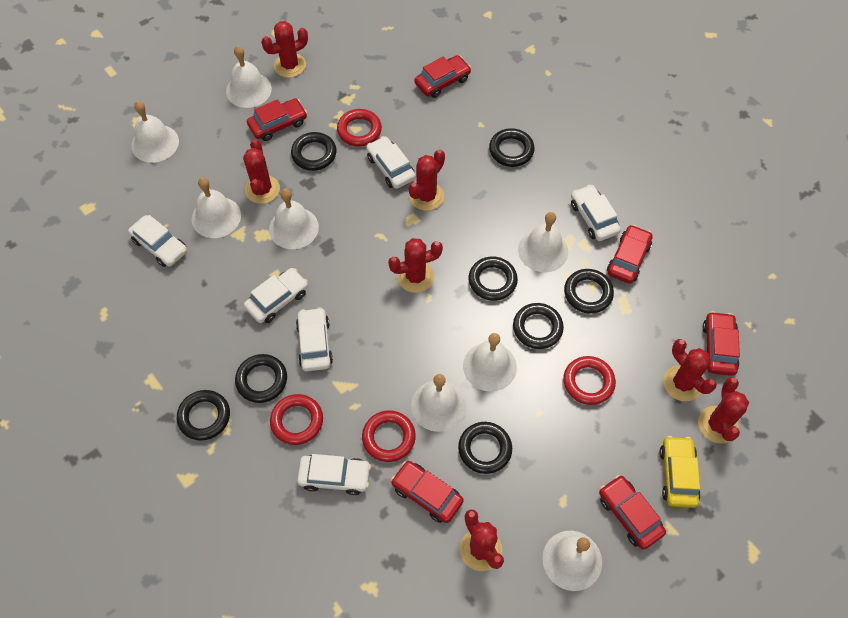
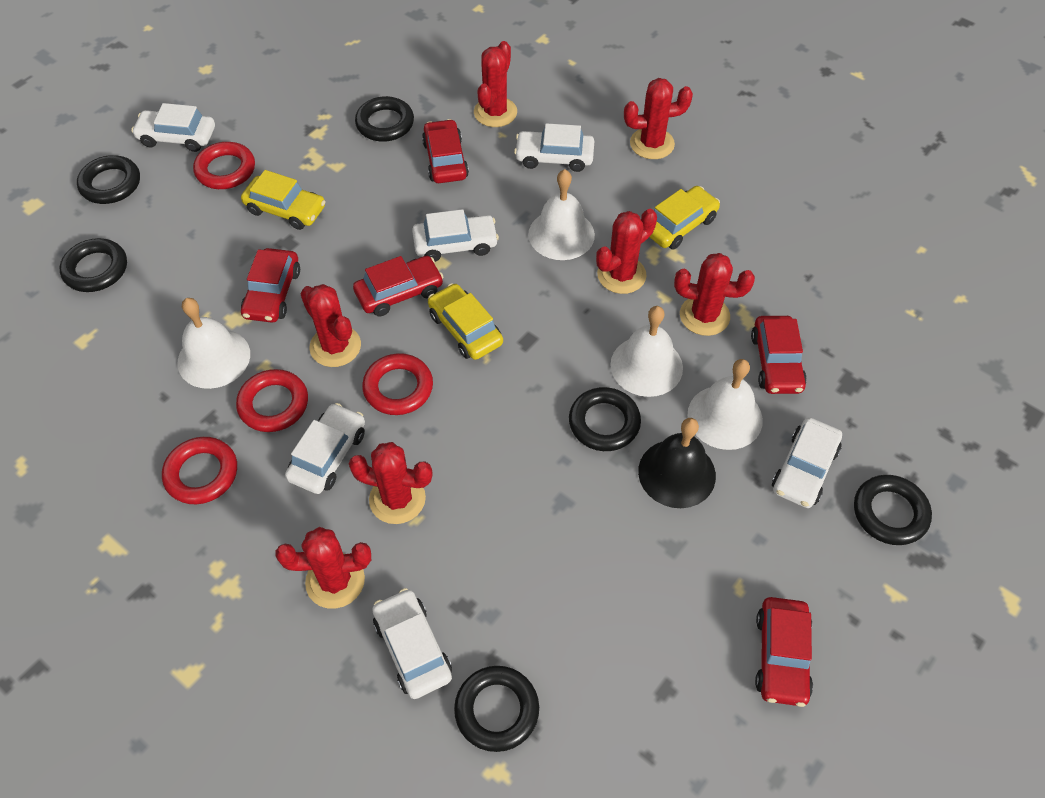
black bell: 0 -> 1
black ring: 8 -> 6
red car: 6 -> 5
white bell: 8 -> 4
yellow car: 1 -> 3

